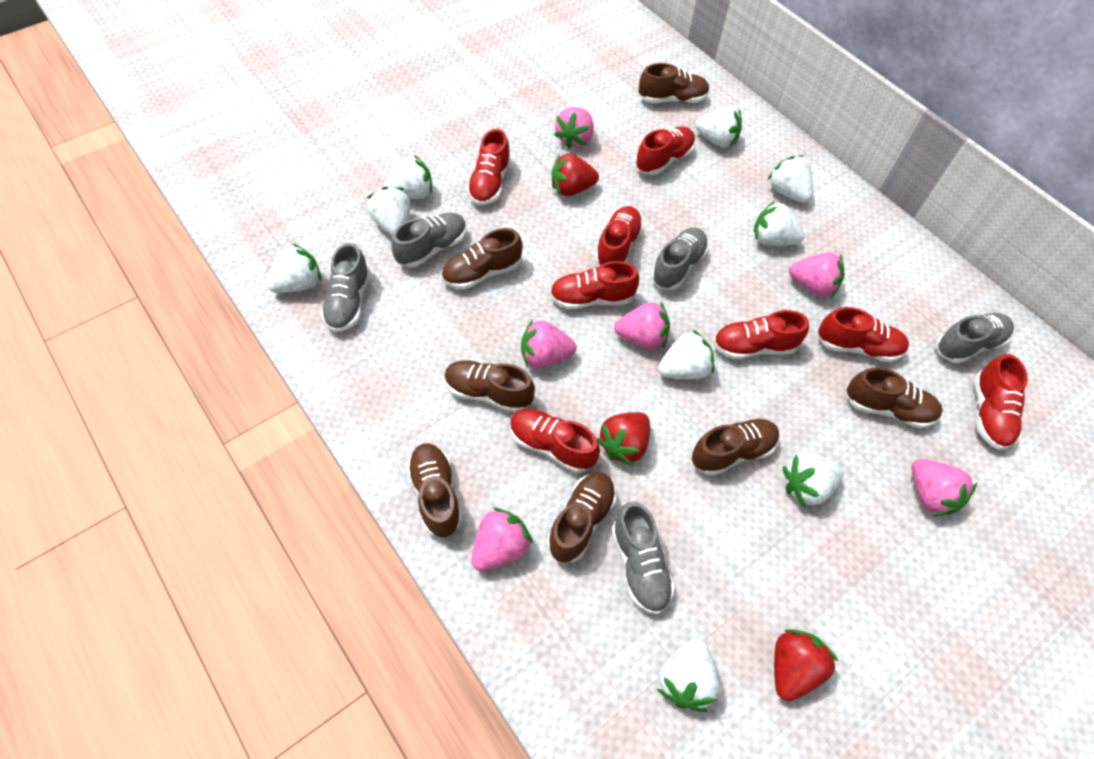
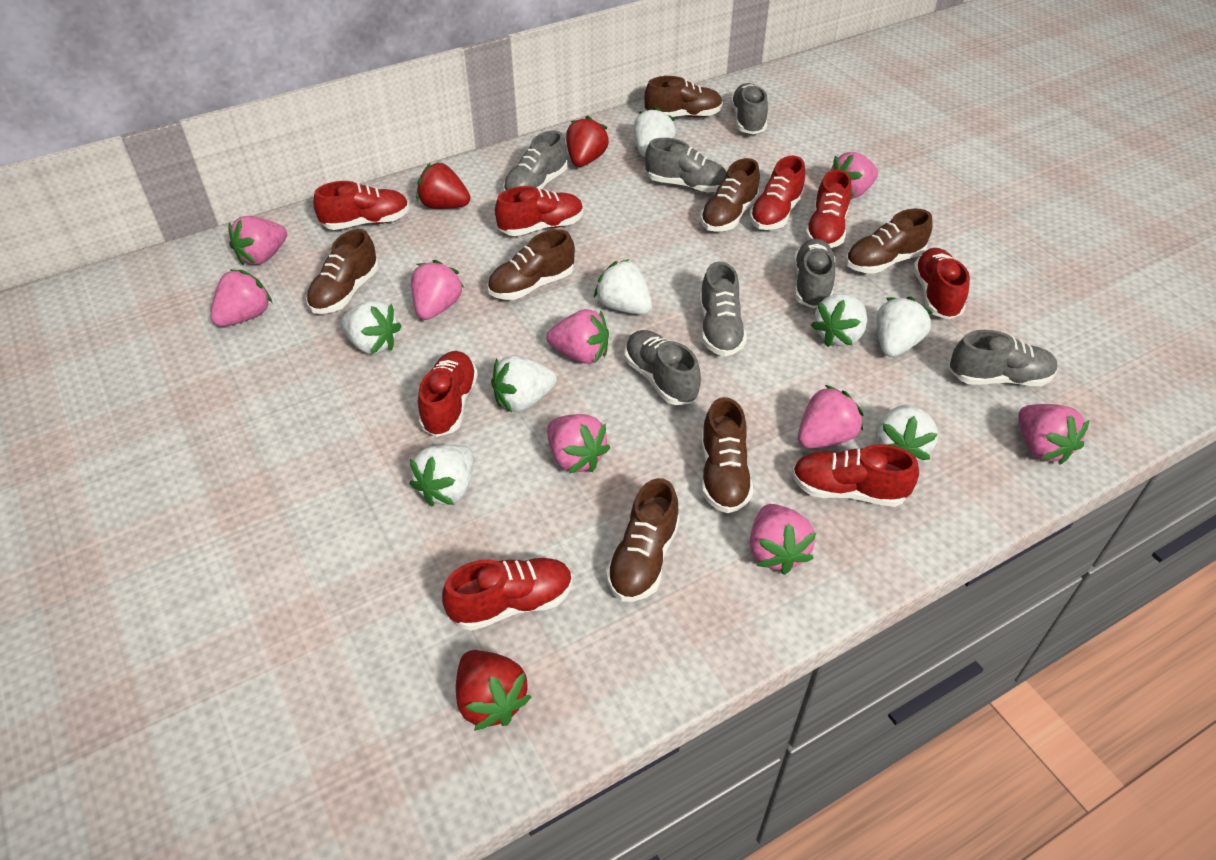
grey shoe: 5 -> 7
pink strawberry: 6 -> 9
white strawberry: 9 -> 8

